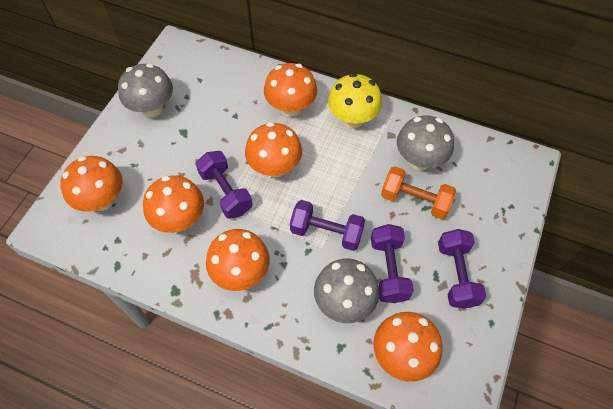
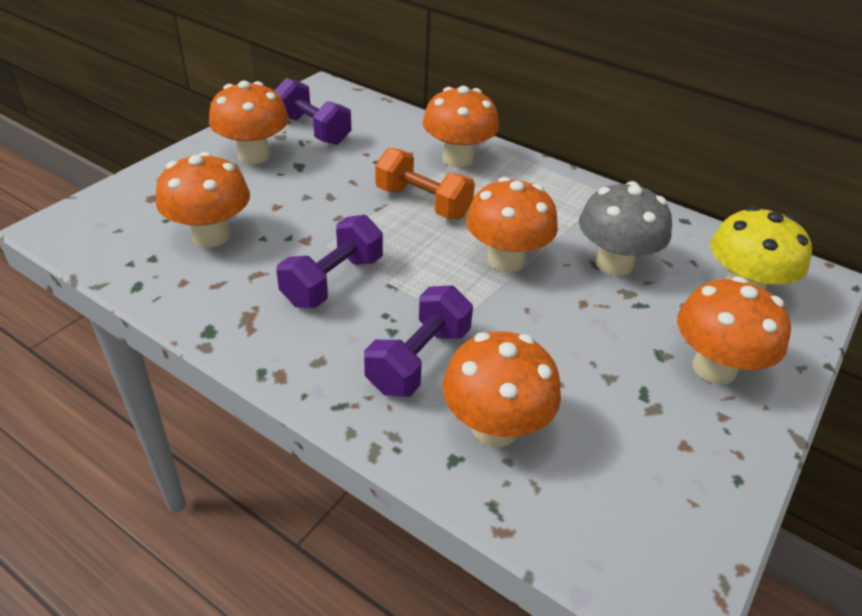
grey mushroom: 3 -> 1
purple dumbbell: 4 -> 3

